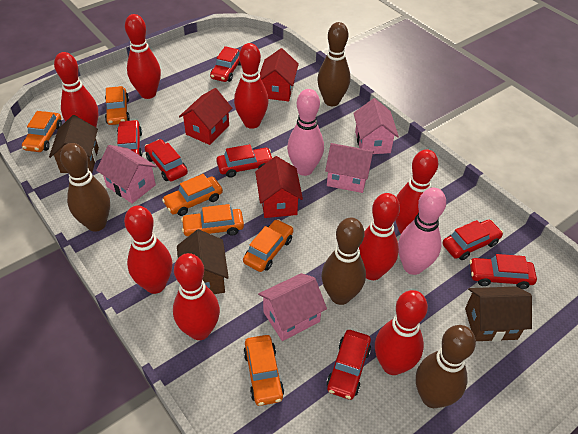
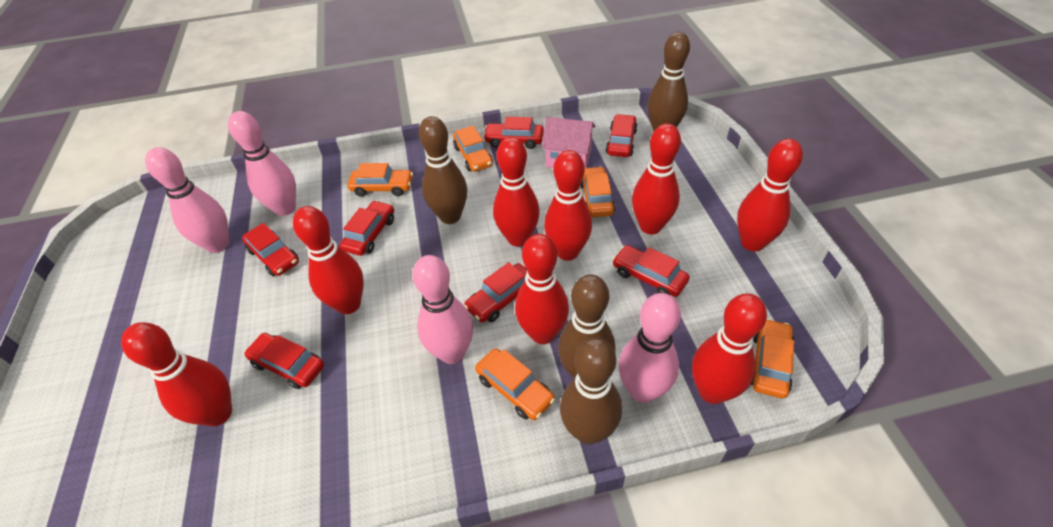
brown house: 3 -> 0
orange car: 6 -> 5
pink bowling pin: 2 -> 4
pink house: 4 -> 1
red house: 3 -> 0

